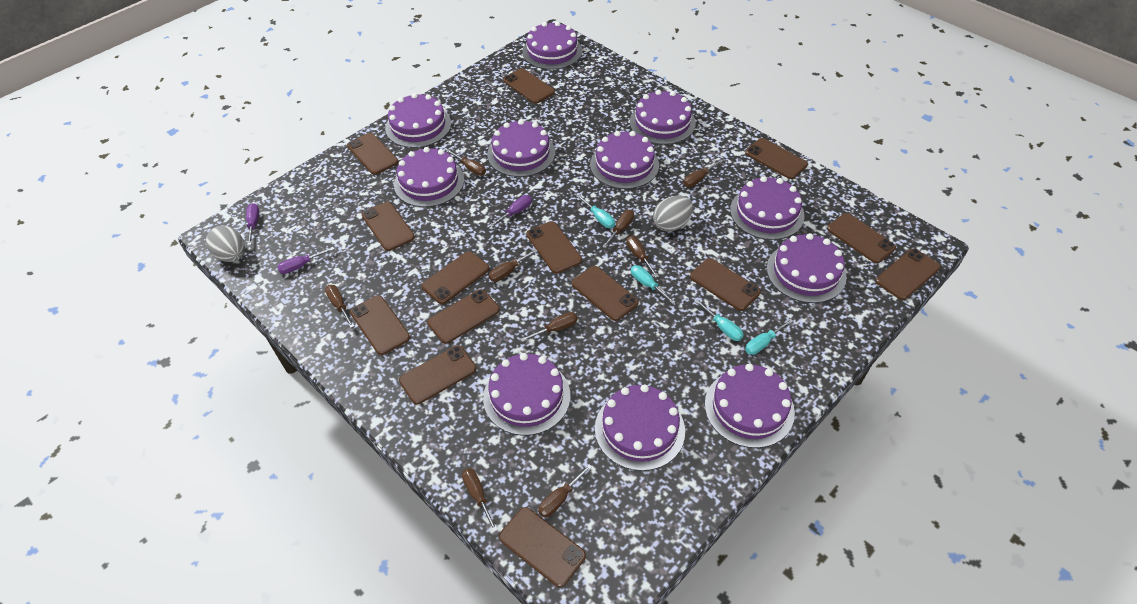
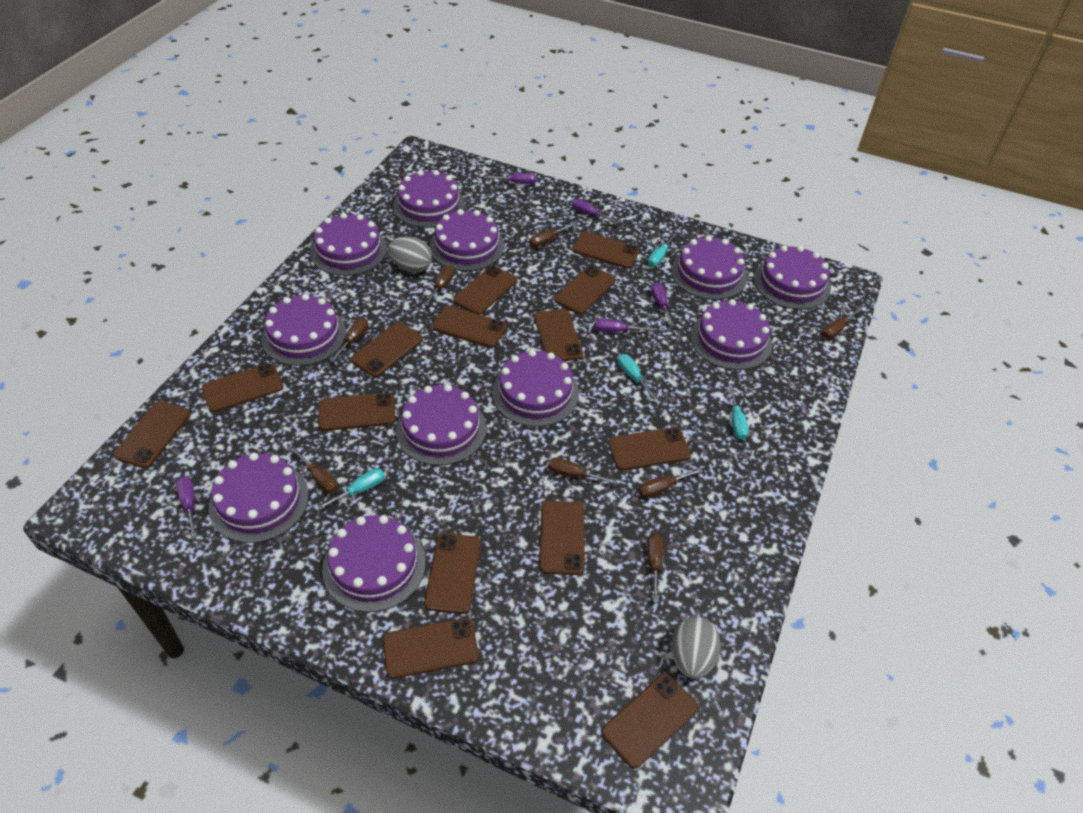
brown screwdriver: 9 -> 8
purple screwdriver: 3 -> 5

